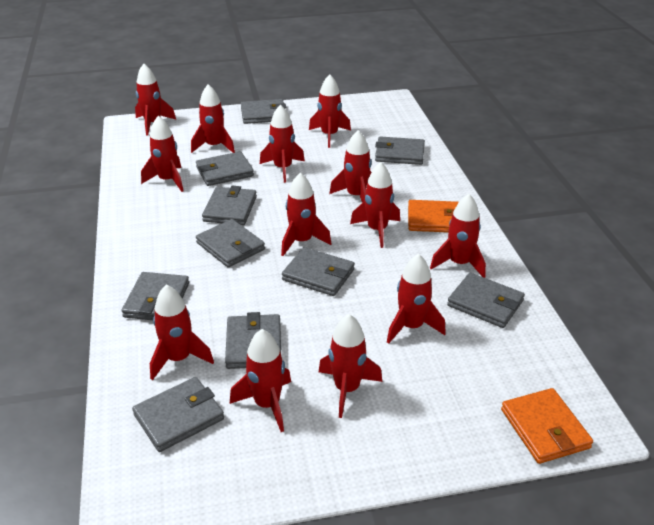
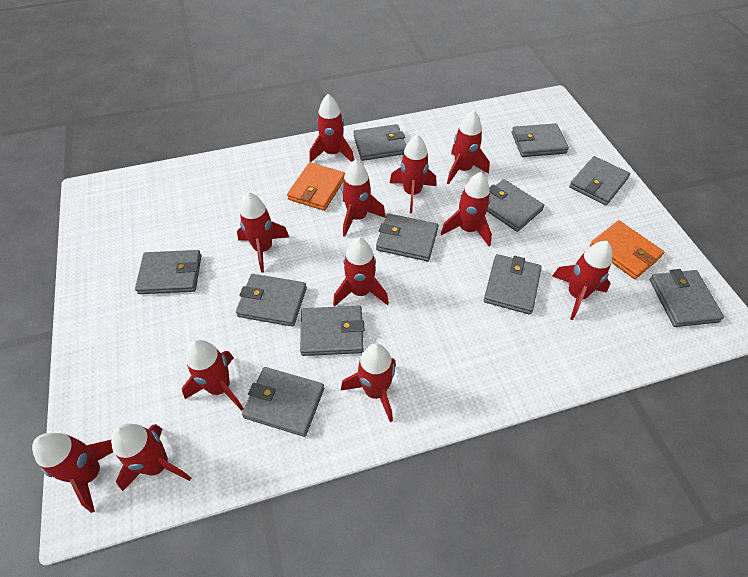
grey wallet: 10 -> 11
red rocket: 13 -> 12

